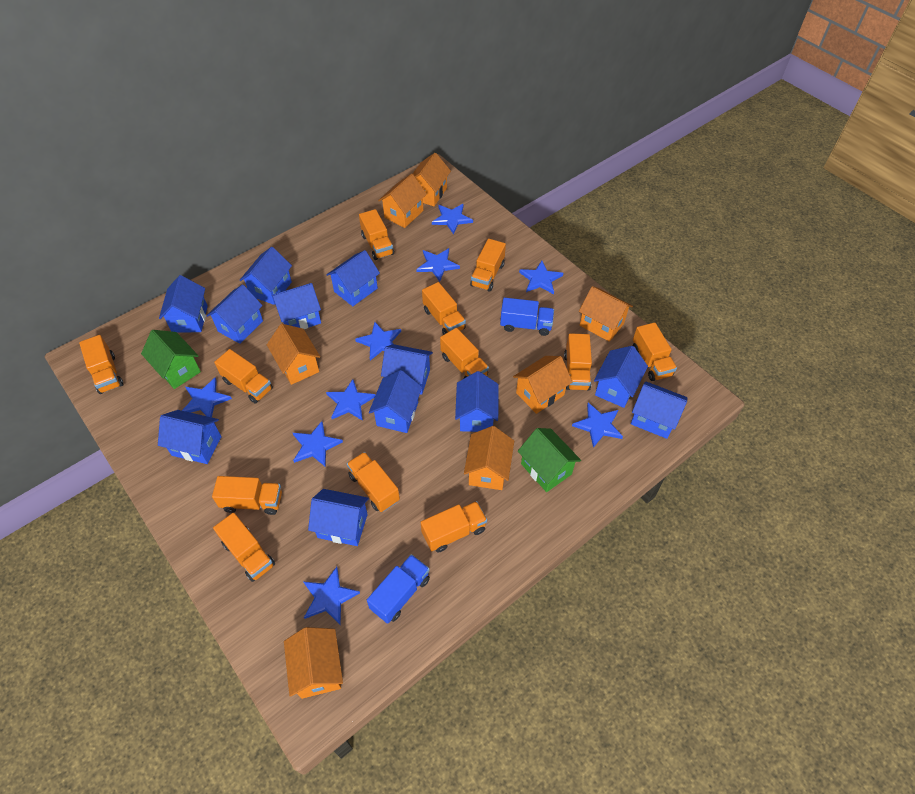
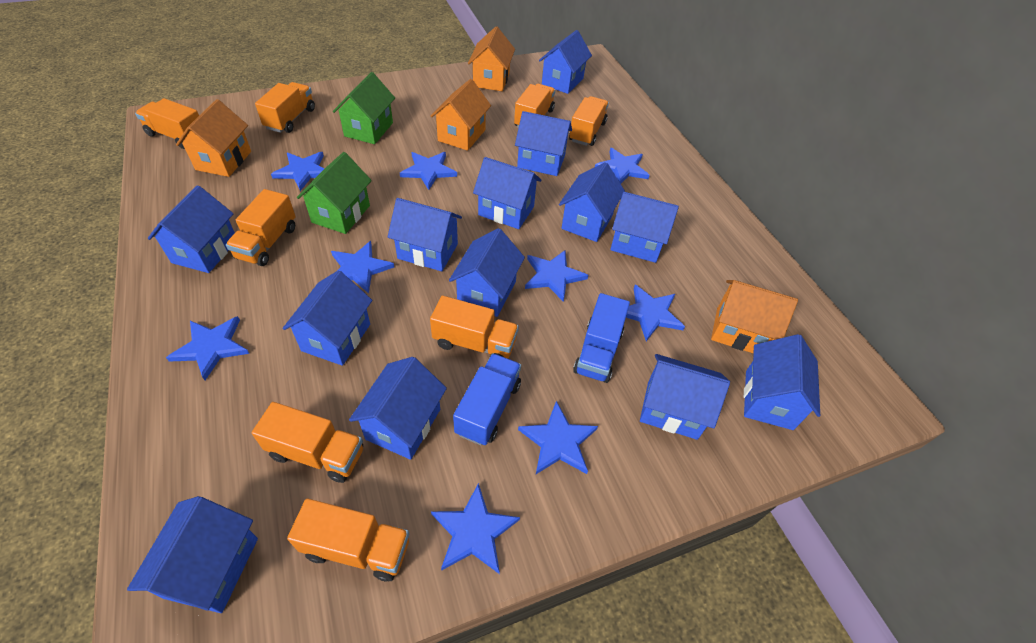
blue house: 12 -> 13
orange house: 7 -> 4
orange truck: 12 -> 8

